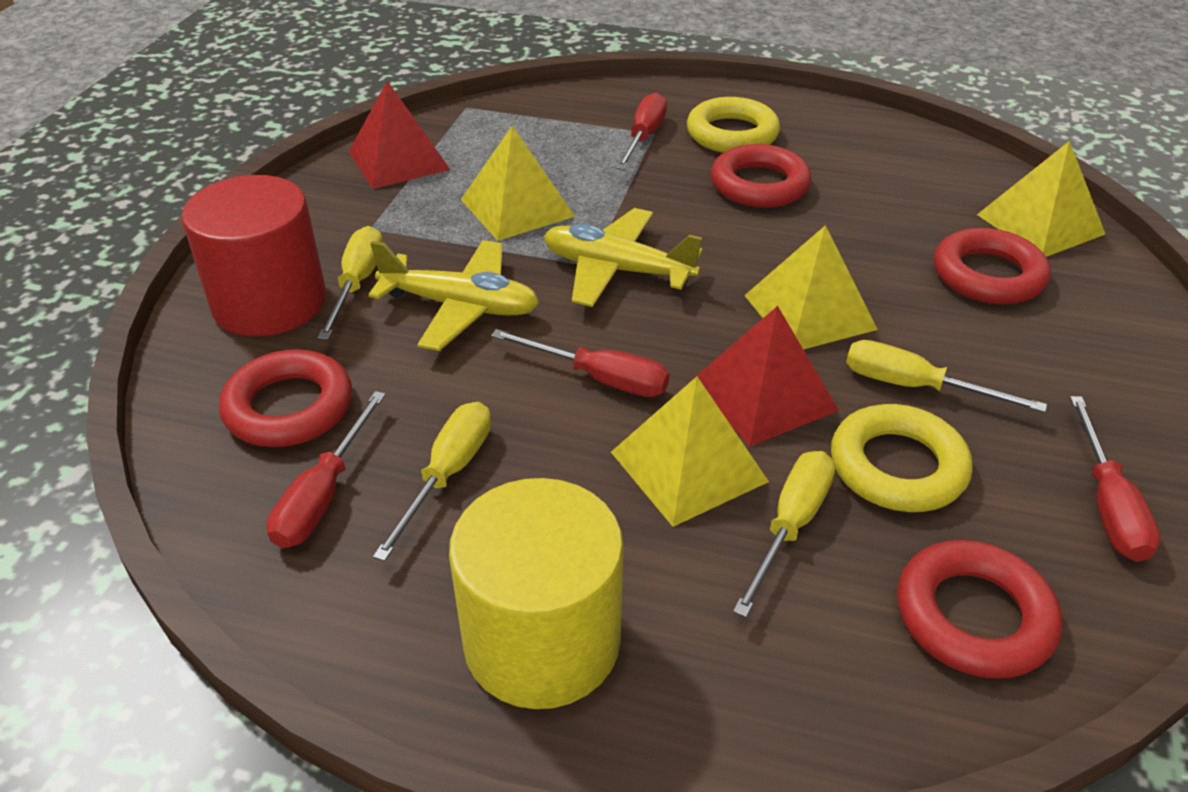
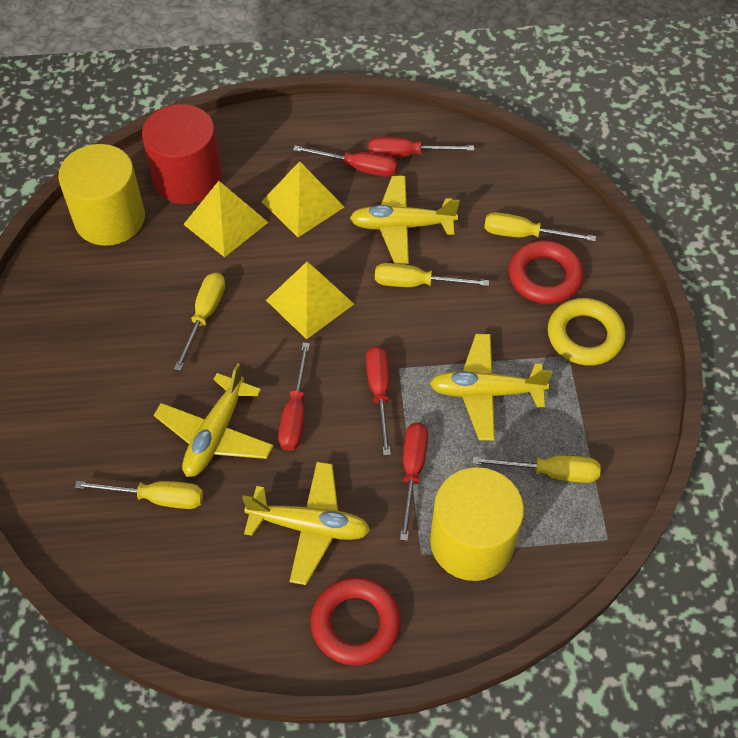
red pyramid: 2 -> 0
red ring: 4 -> 2
red screwdriver: 4 -> 5
yellow cylinder: 1 -> 2
yellow plane: 2 -> 4
yellow pyramid: 4 -> 3
yellow ring: 2 -> 1
yellow screwdriver: 4 -> 5

